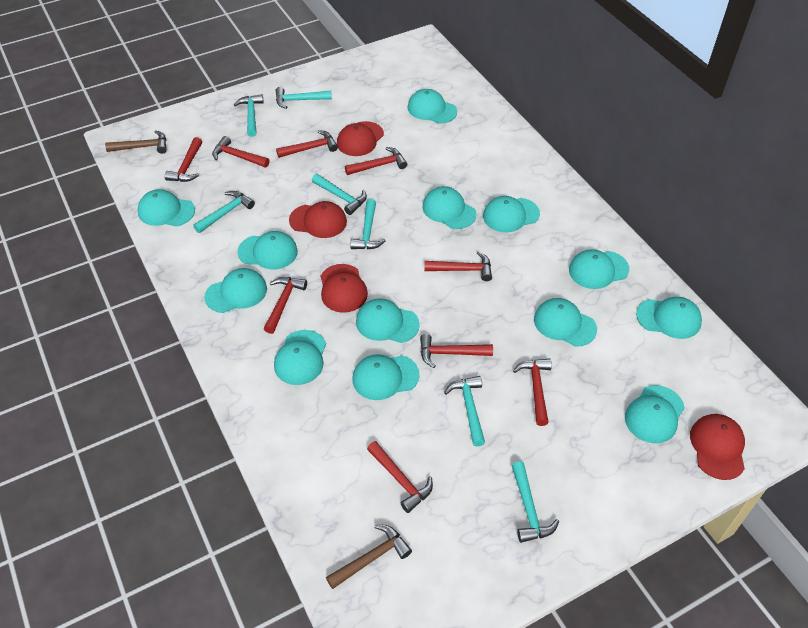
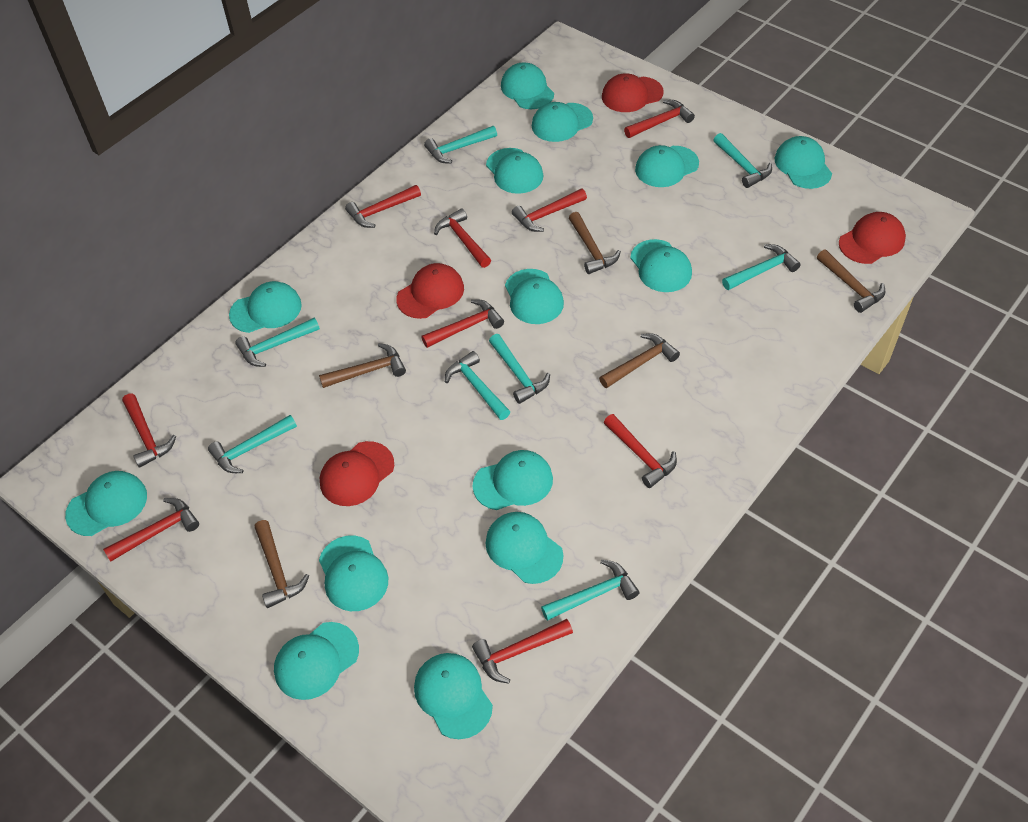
brown hammer: 2 -> 5
turquoise cap: 13 -> 14
turquoise hammer: 7 -> 8

